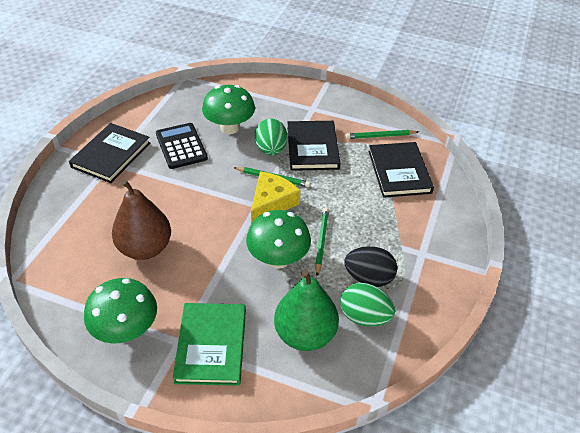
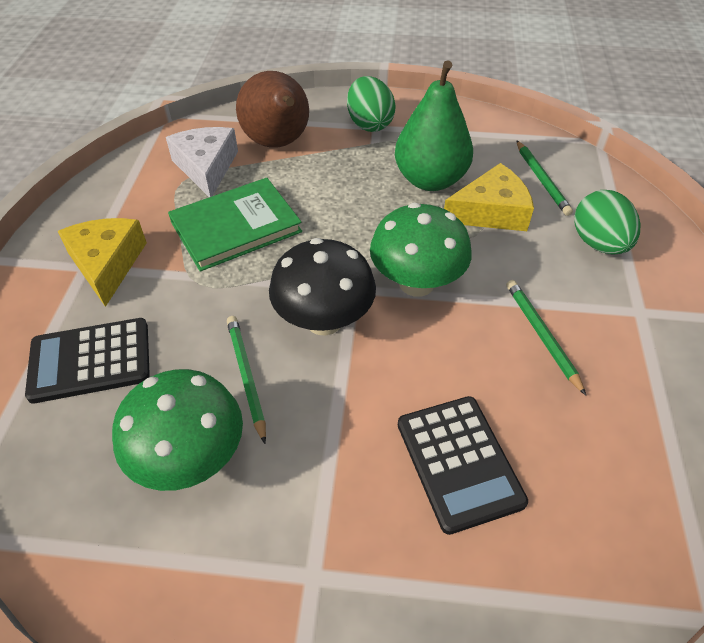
black book: 3 -> 0
black calculator: 1 -> 2
black egg: 1 -> 0
black mushroom: 0 -> 1
green mushroom: 3 -> 2
white cheese: 0 -> 1
yellow cheese: 1 -> 2

